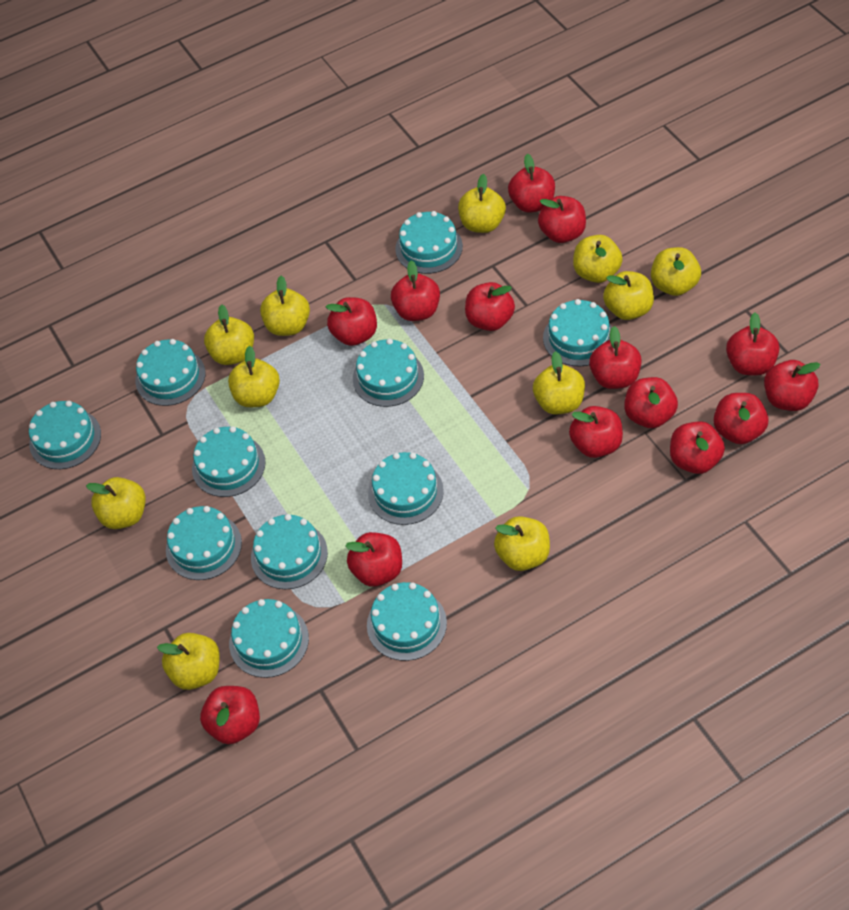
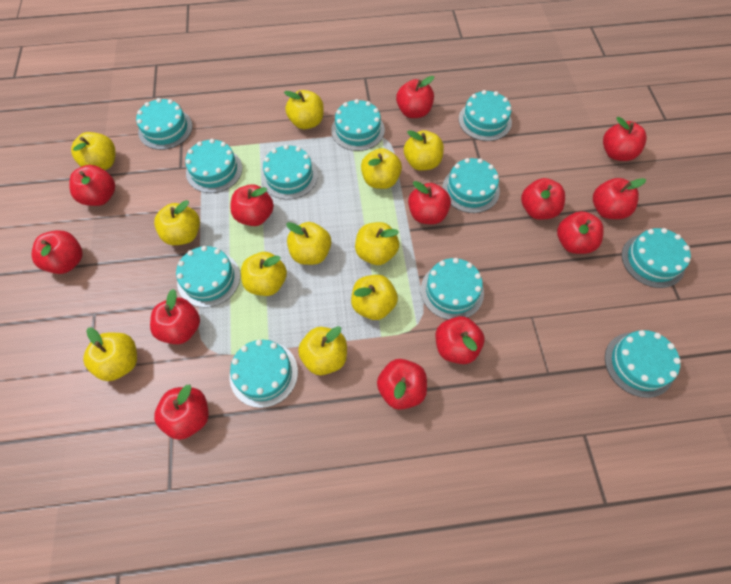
red apple: 14 -> 13

